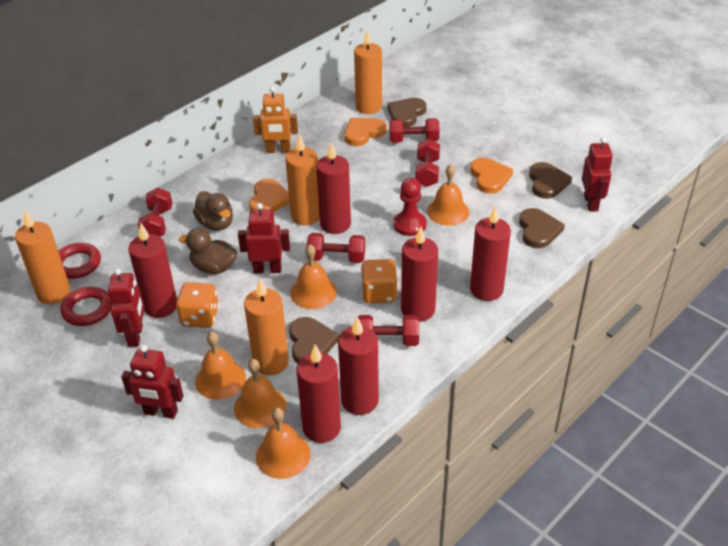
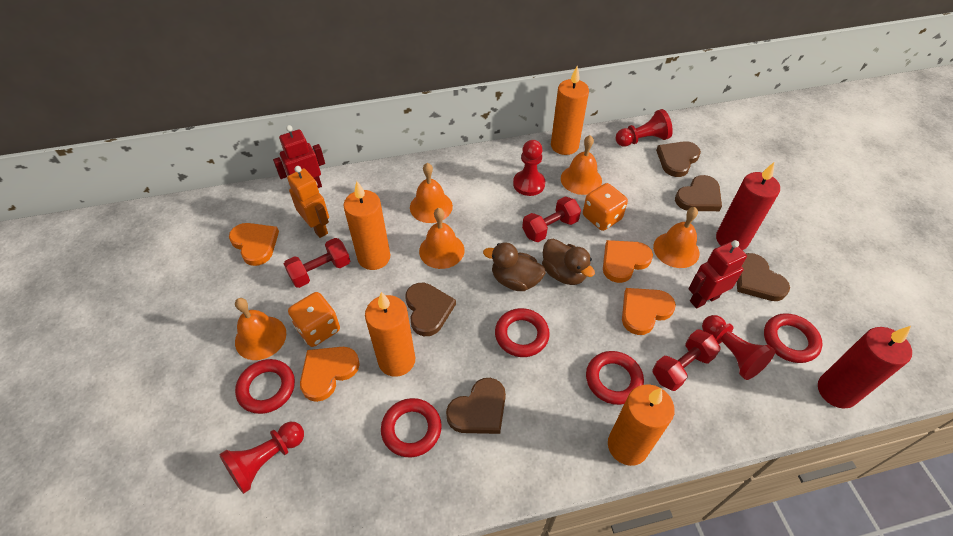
brown heart: 4 -> 5
orange heart: 3 -> 4
red candle: 6 -> 2
red dumbbell: 5 -> 3
red pawn: 1 -> 4
red ring: 2 -> 5
red robot: 4 -> 2

